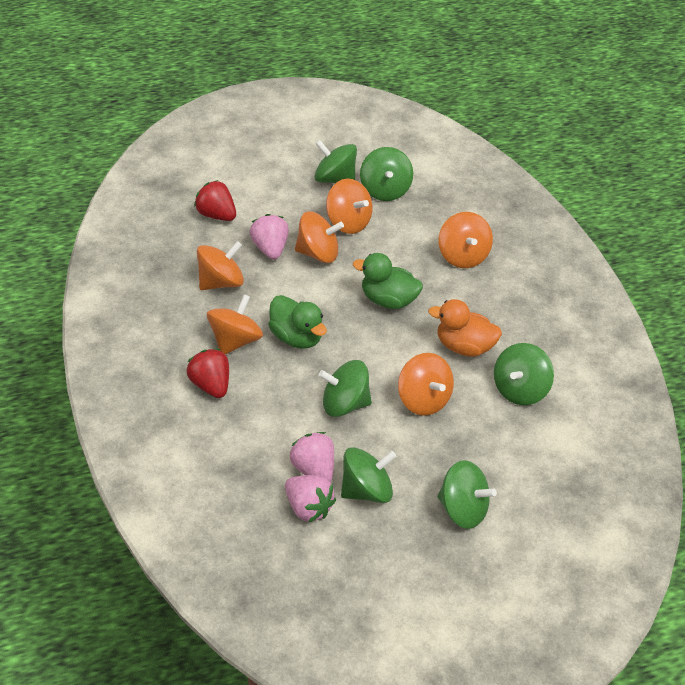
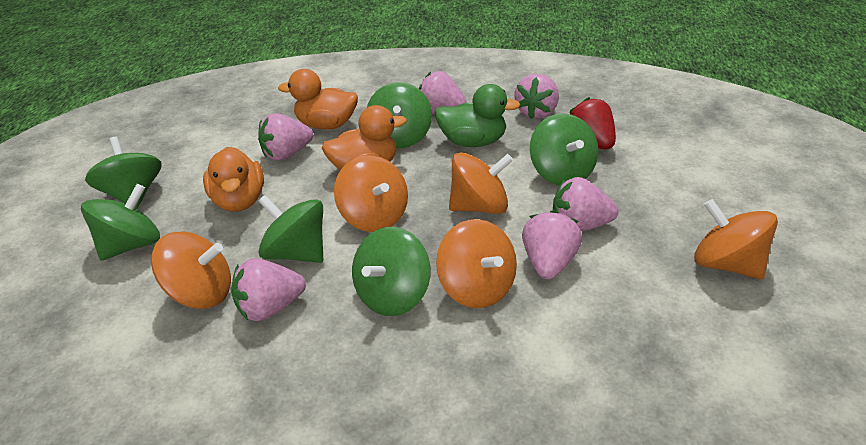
green duck: 2 -> 1
orange duck: 1 -> 3
orange spinning top: 6 -> 5
pink strawberry: 3 -> 6
red strawberry: 2 -> 1

